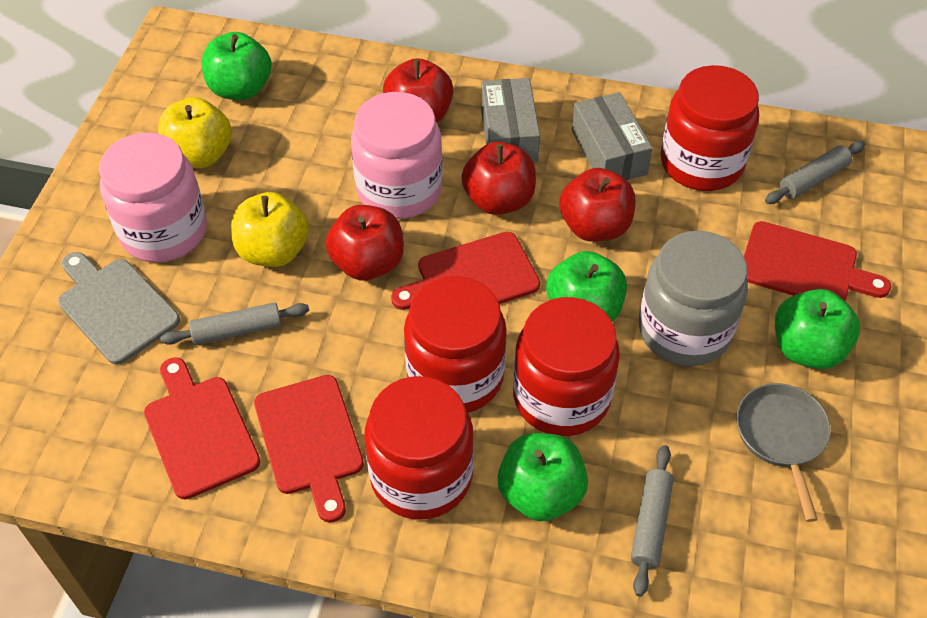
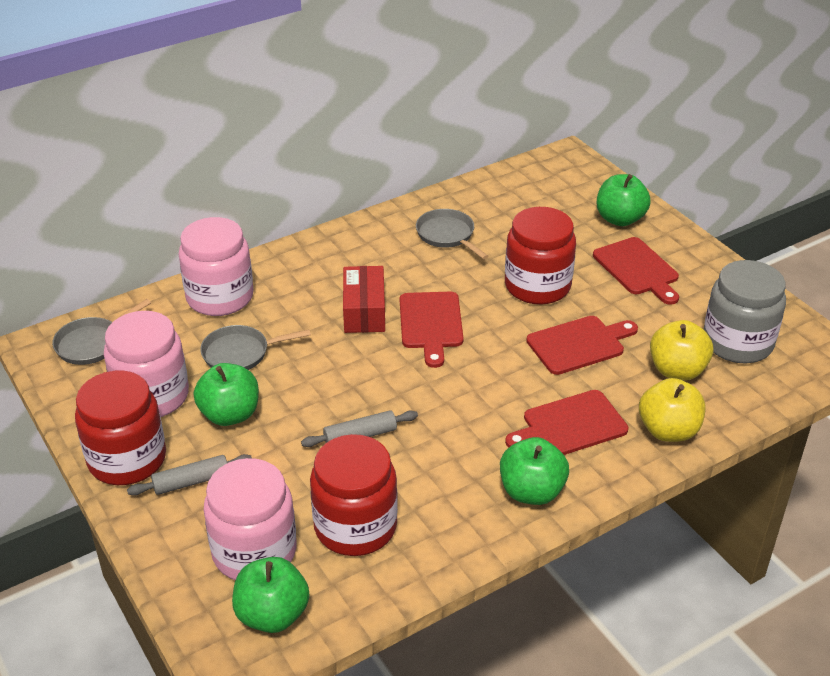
grey box: 2 -> 0
grey cutting board: 1 -> 0
grey pan: 1 -> 3
grey rolling pin: 3 -> 2
pink jar: 2 -> 3
red apple: 4 -> 0
red box: 0 -> 1
red jar: 4 -> 3

